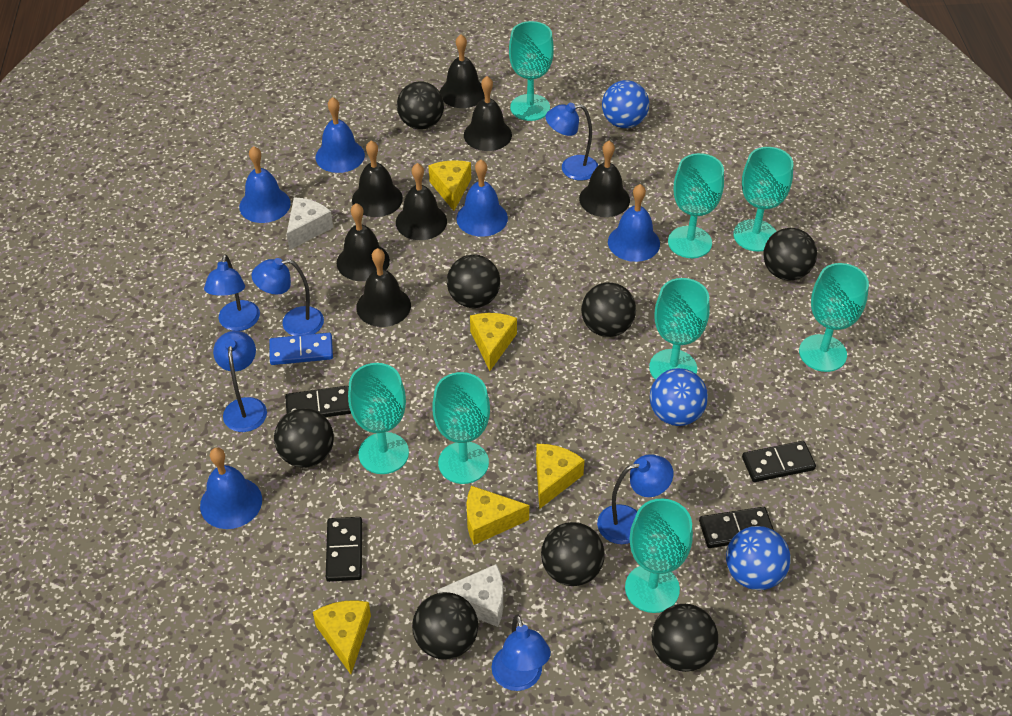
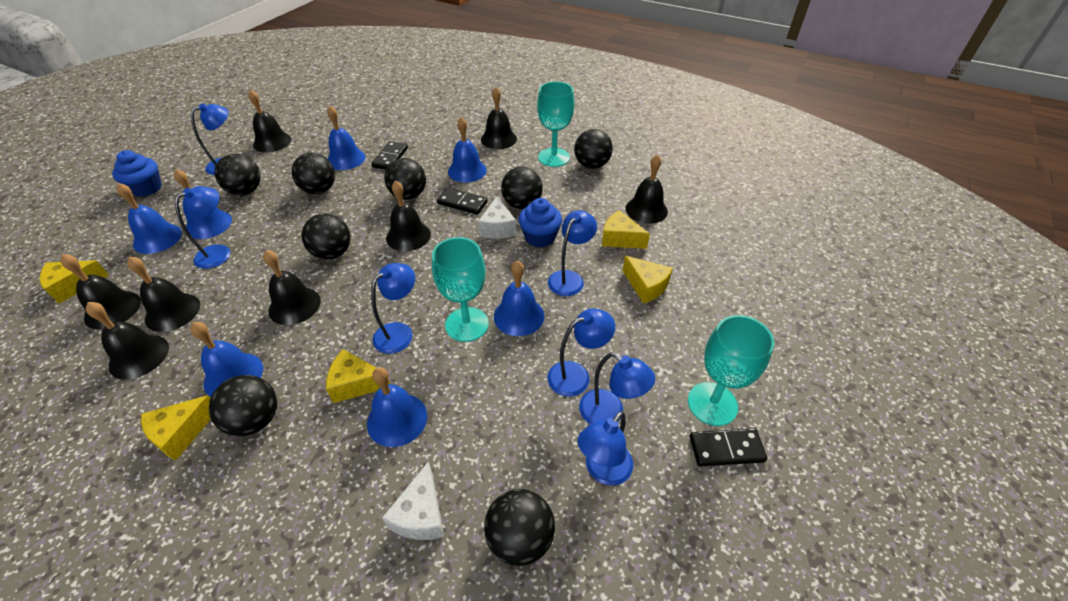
black bell: 7 -> 8
black domino: 4 -> 3
blue ball: 3 -> 0
blue bell: 5 -> 7
blue cupcake: 0 -> 2
blue domino: 1 -> 0
blue lamp: 6 -> 7
turquoise goblet: 8 -> 3

